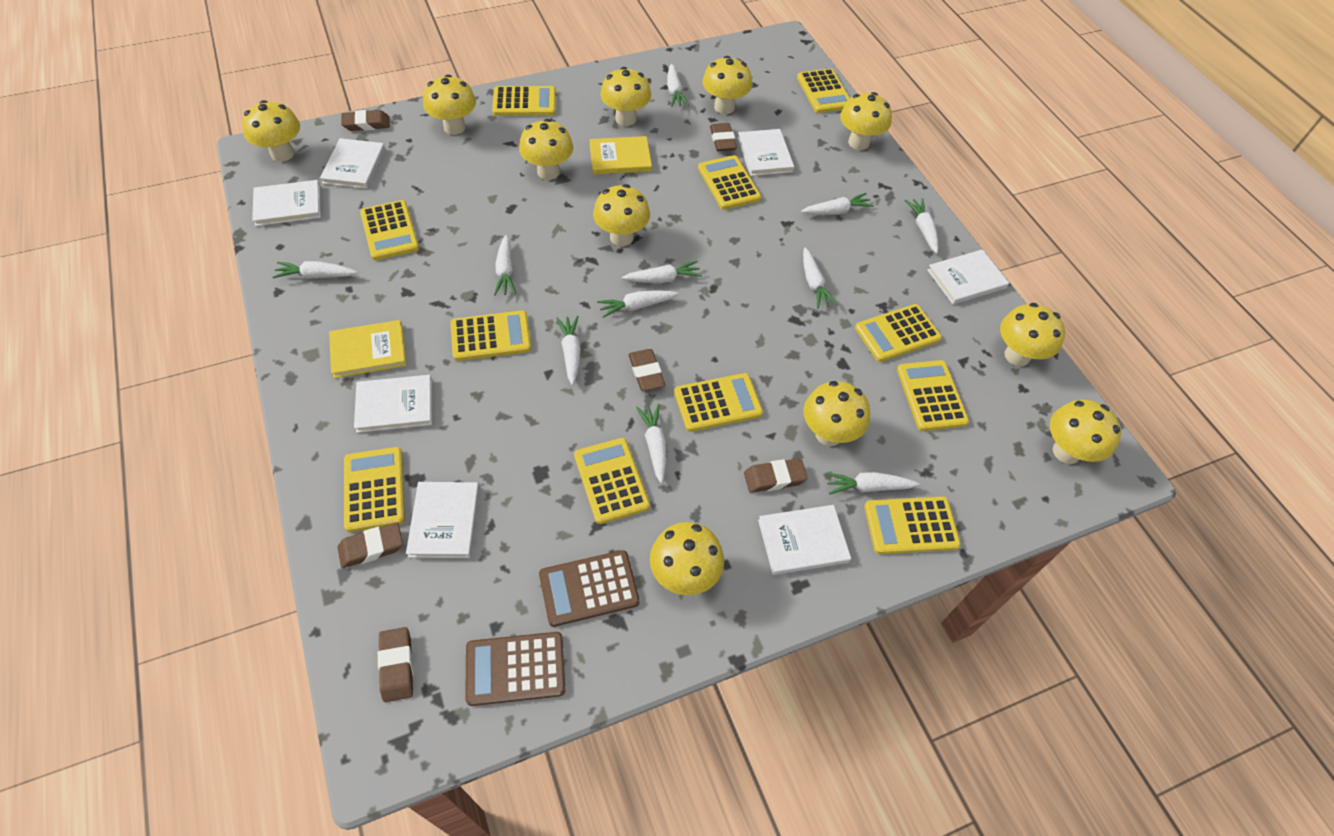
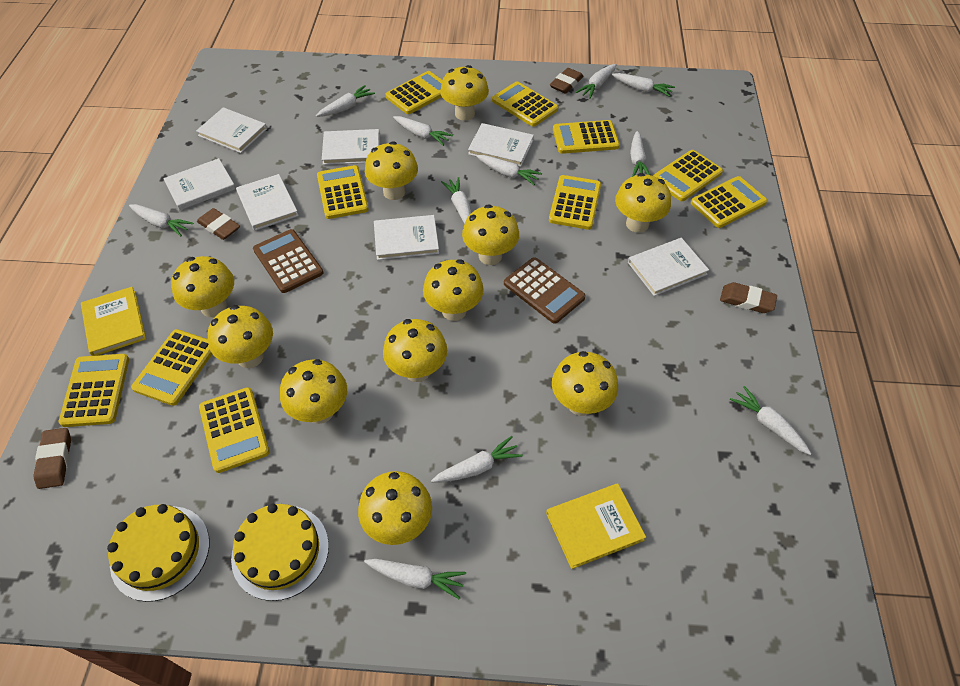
brown eraser: 6 -> 4
yellow cake: 0 -> 2
yellow calculator: 11 -> 10

